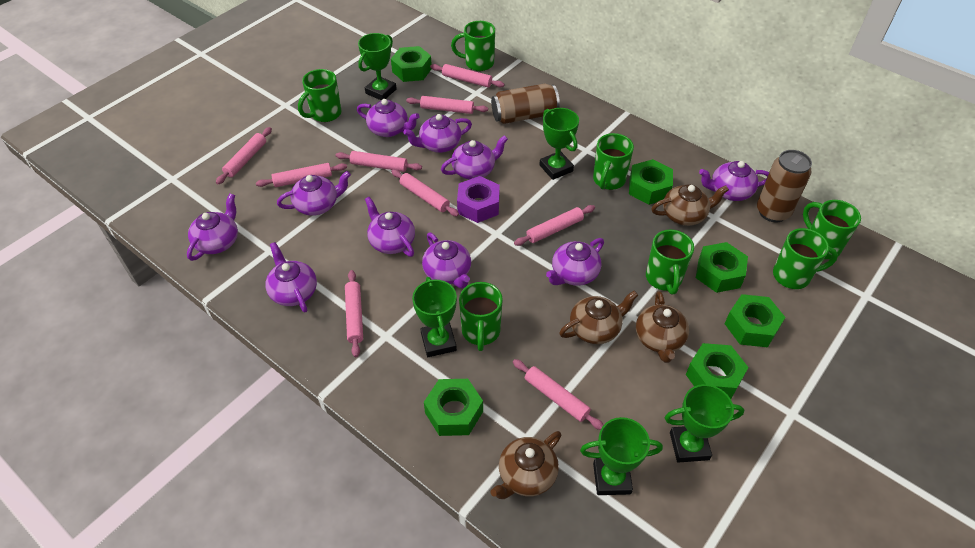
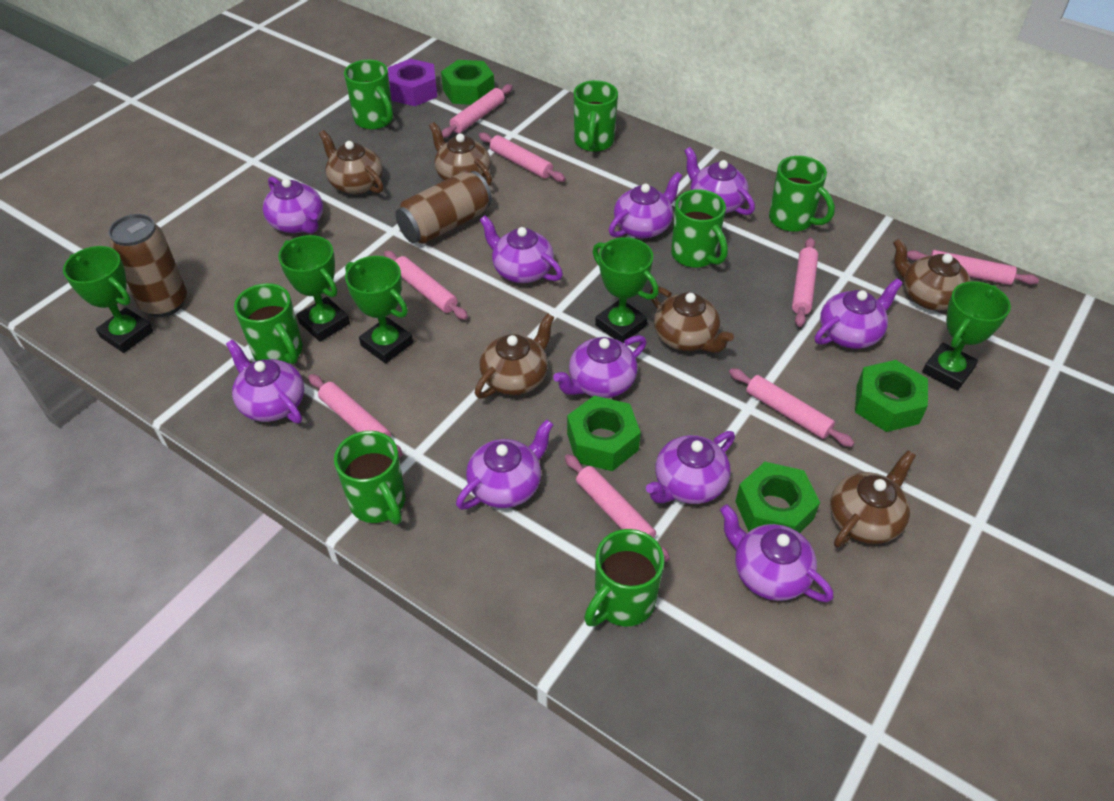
brown teapot: 4 -> 6
green nut: 6 -> 4
pink rolling pin: 9 -> 8

